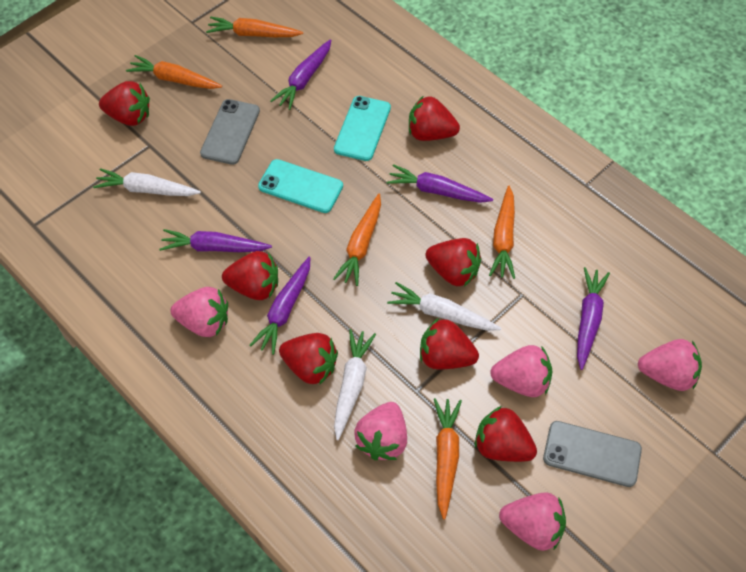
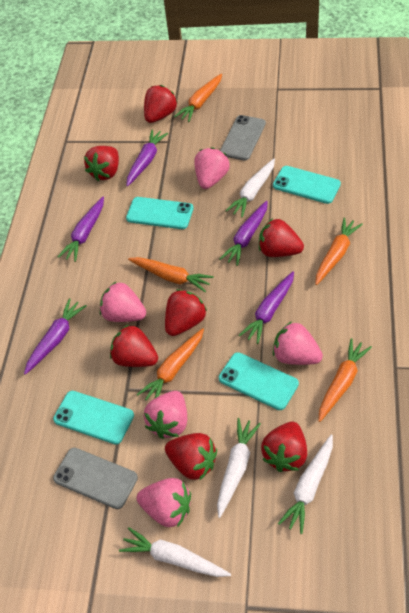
turquoise phone: 2 -> 4
white carrot: 3 -> 4

